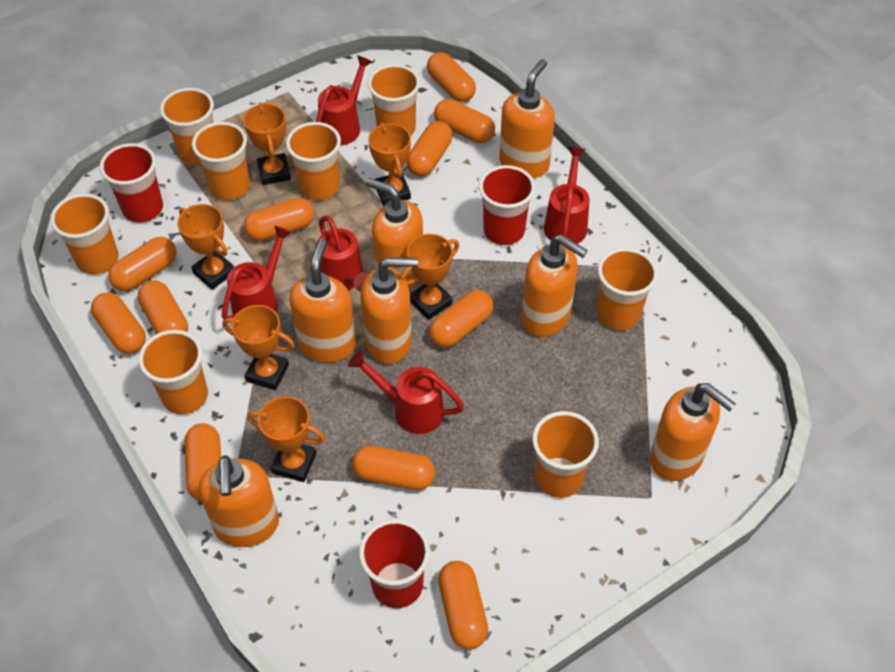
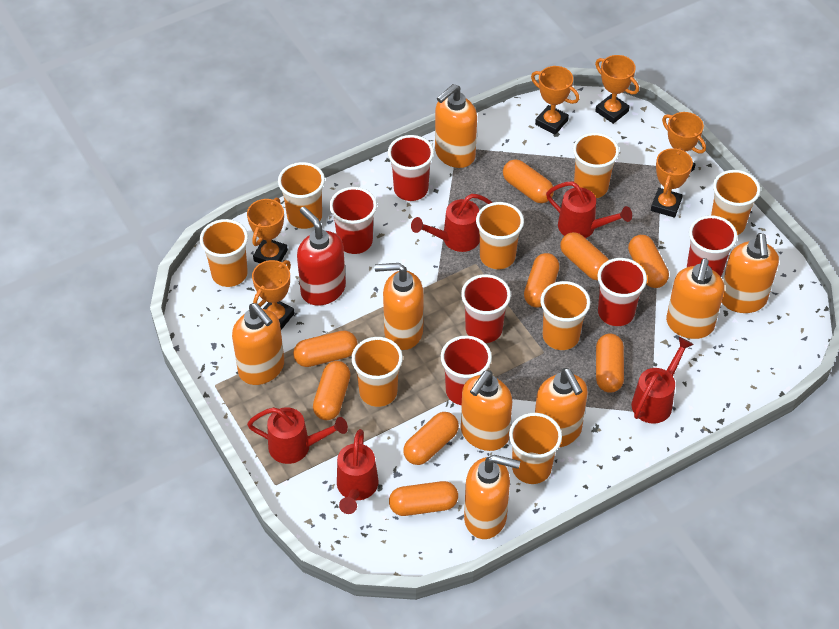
orange capsule: 11 -> 9
orange soap dispenser: 7 -> 8
red cup: 3 -> 6
red soap dispenser: 0 -> 1

